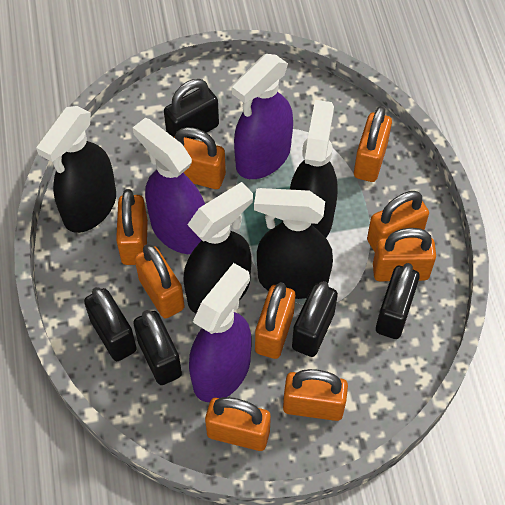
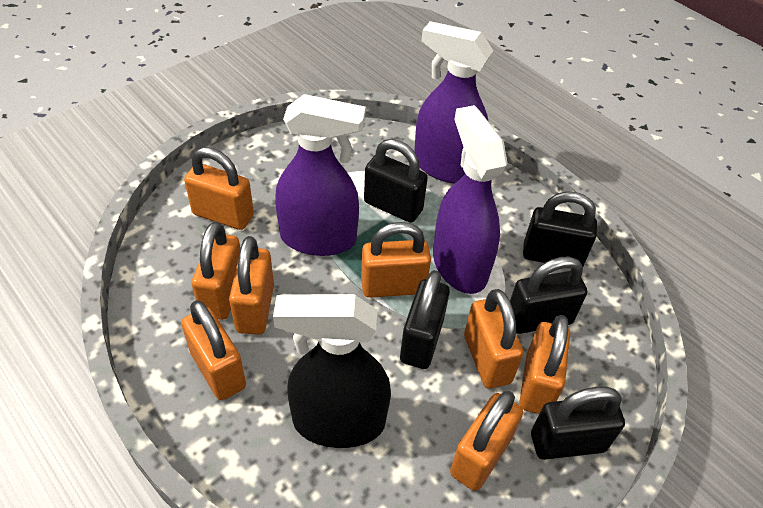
black spray bottle: 4 -> 1
orange padlock: 9 -> 8

